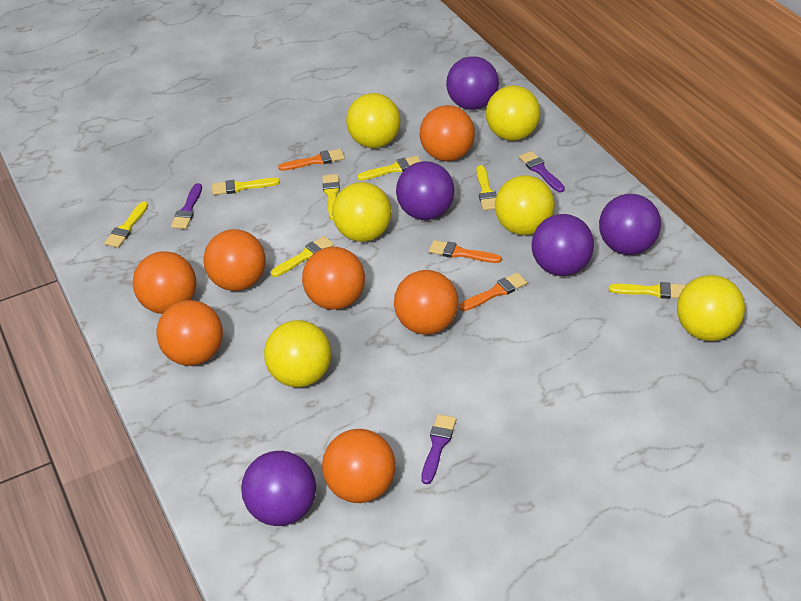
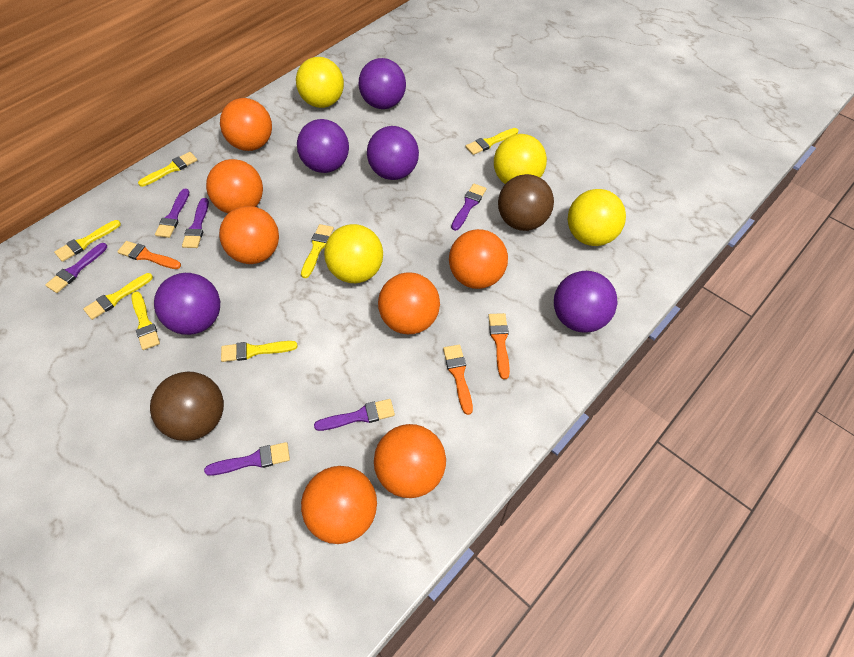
brown ball: 0 -> 2
purple brush: 3 -> 6
yellow ball: 6 -> 4

